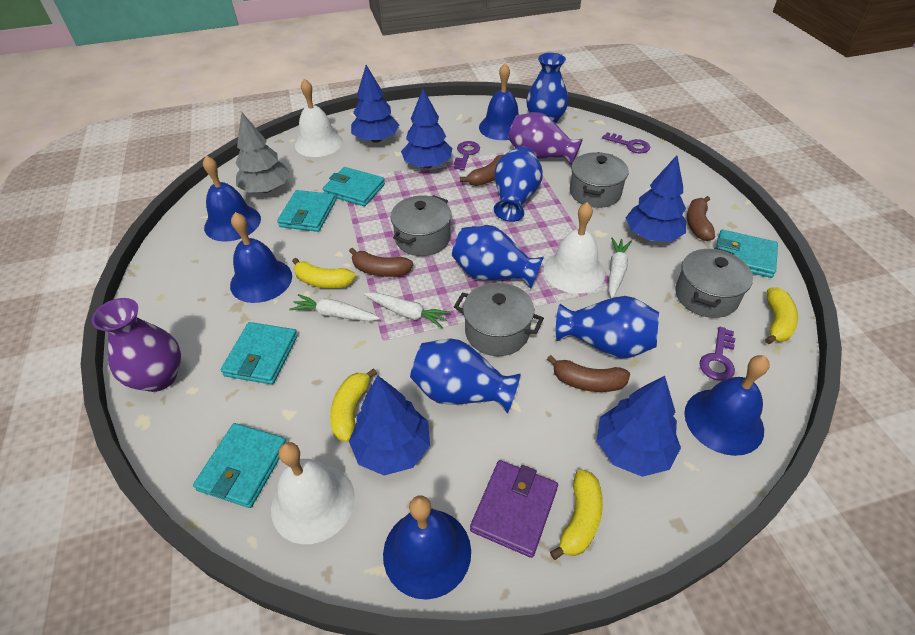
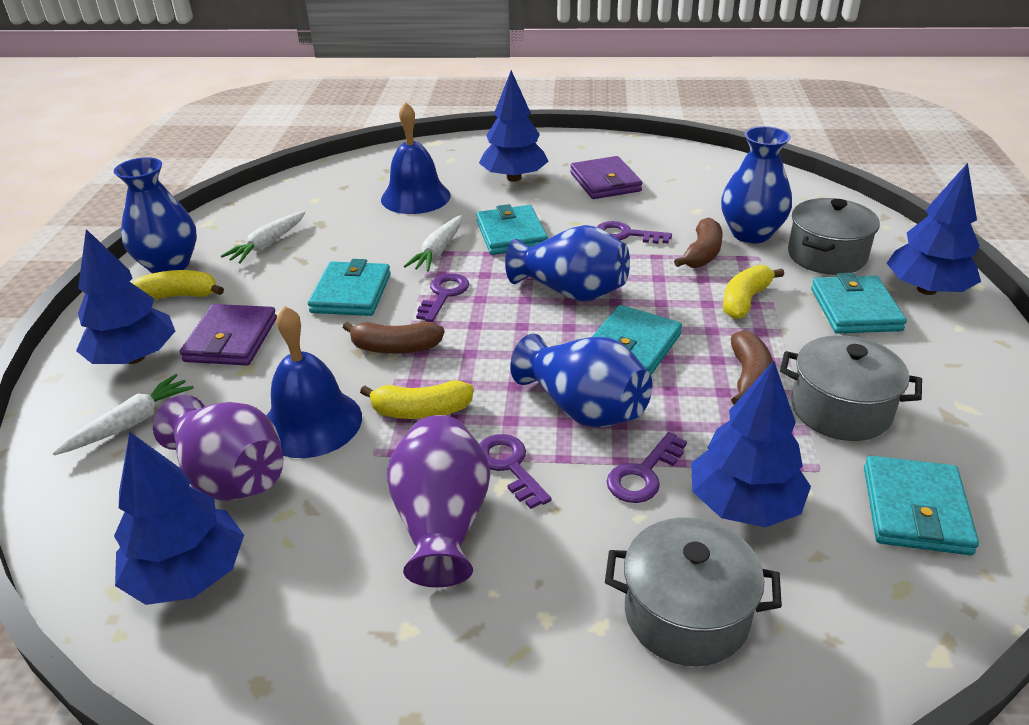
blue bell: 5 -> 2
blue vase: 5 -> 4
brown banana: 4 -> 3
grey pot: 4 -> 3
grey tree: 1 -> 0
purple key: 3 -> 4
purple wallet: 1 -> 2
white bell: 3 -> 0
yellow banana: 4 -> 3

